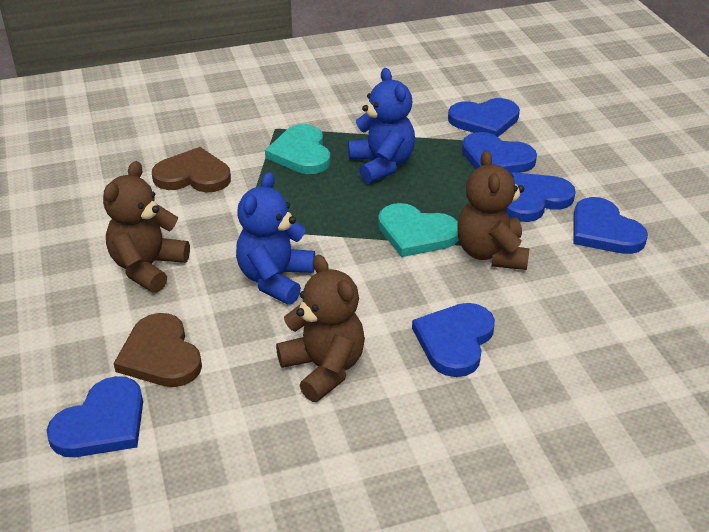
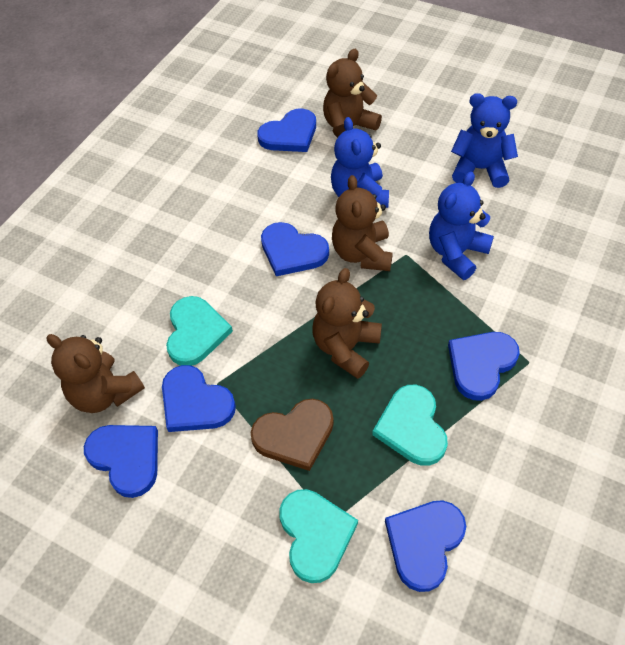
blue teddy bear: 2 -> 3
brown heart: 2 -> 1
brown teddy bear: 3 -> 4
turquoise heart: 2 -> 3

